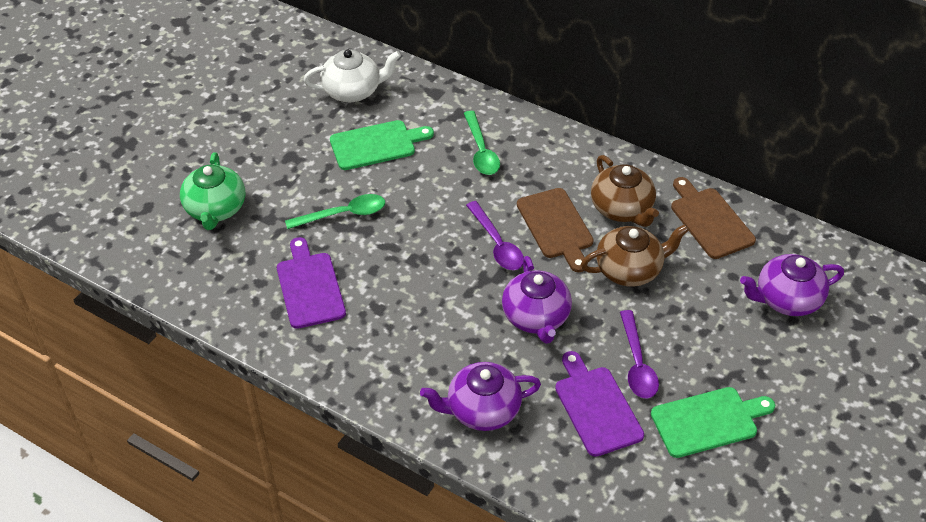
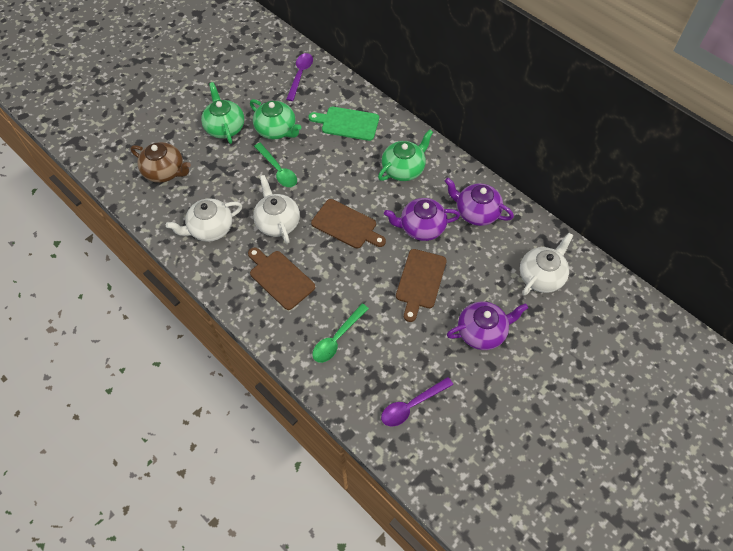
brown cutting board: 2 -> 3
brown teapot: 2 -> 1
green cutting board: 2 -> 1
green teapot: 1 -> 3
purple cutting board: 2 -> 0
white teapot: 1 -> 3

